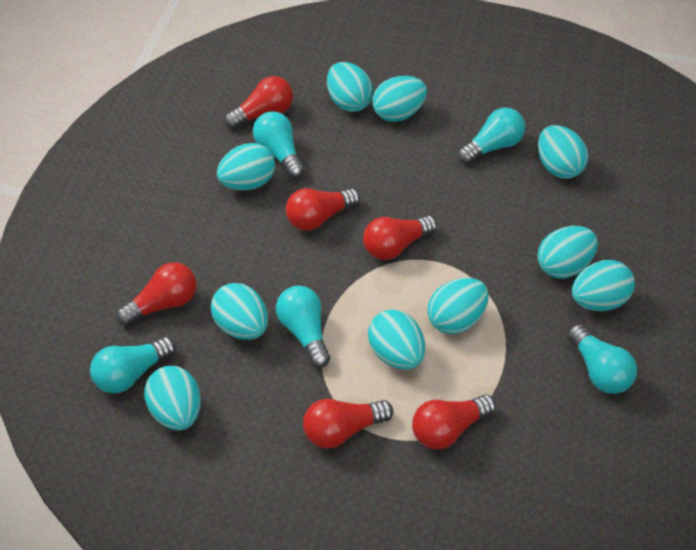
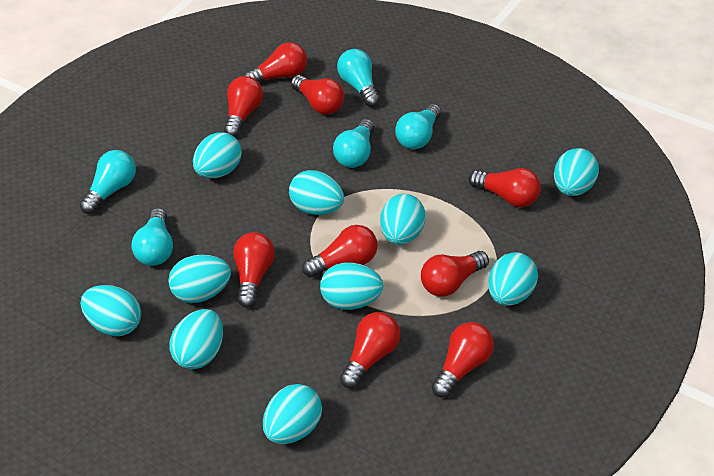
red light bulb: 6 -> 9

